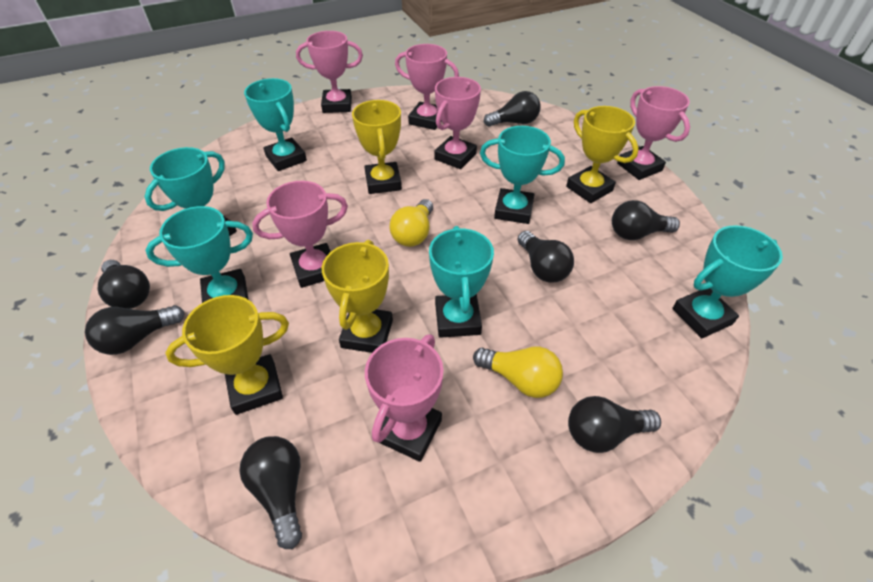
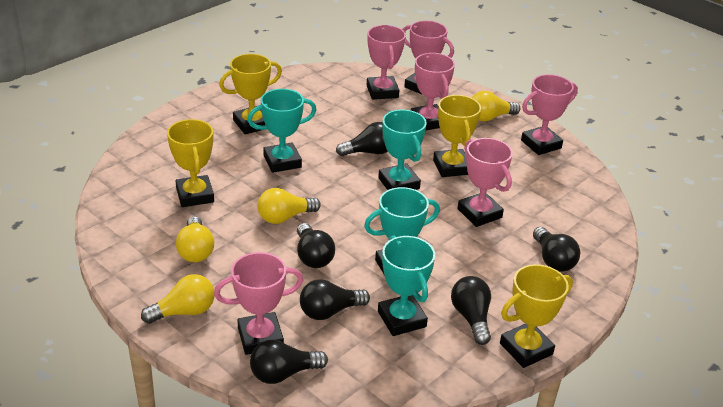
black light bulb: 7 -> 6
turquoise trophy: 6 -> 4
yellow light bulb: 2 -> 4

